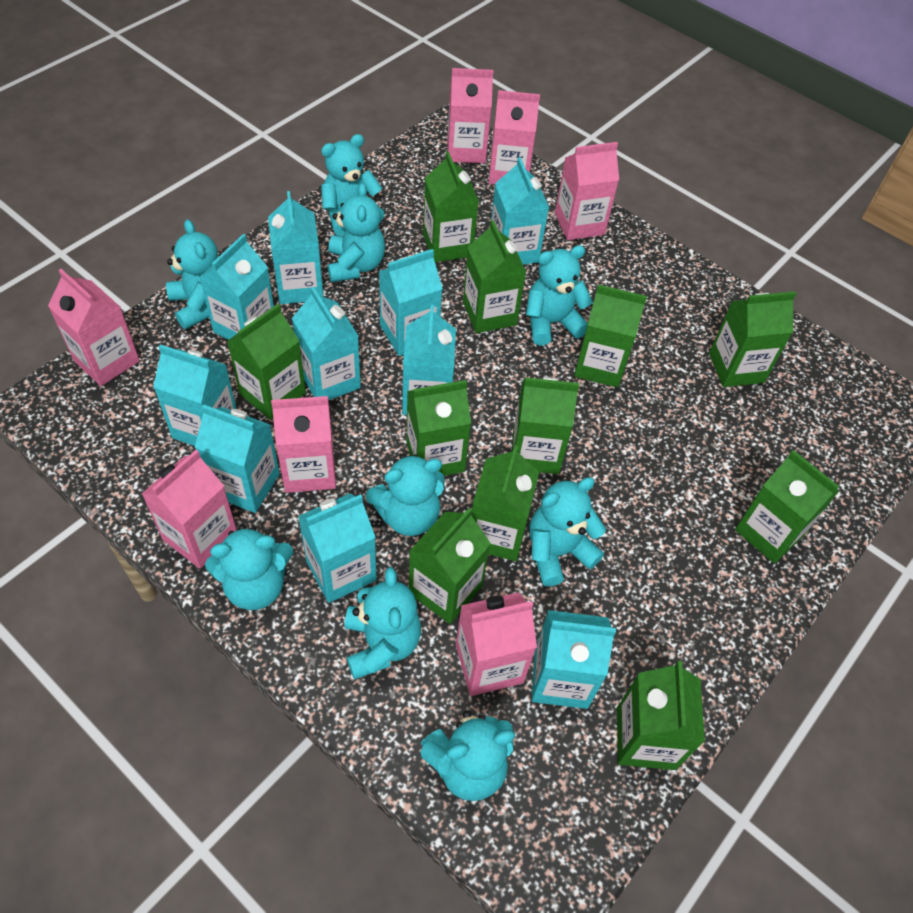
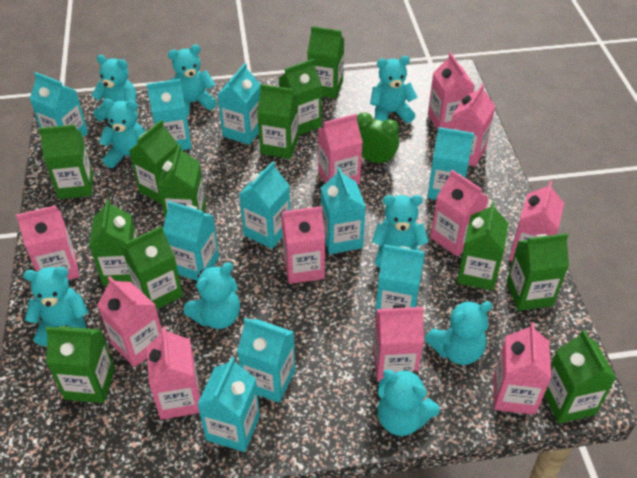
green carton: 11 -> 12
green clock: 0 -> 1
pink carton: 7 -> 11

